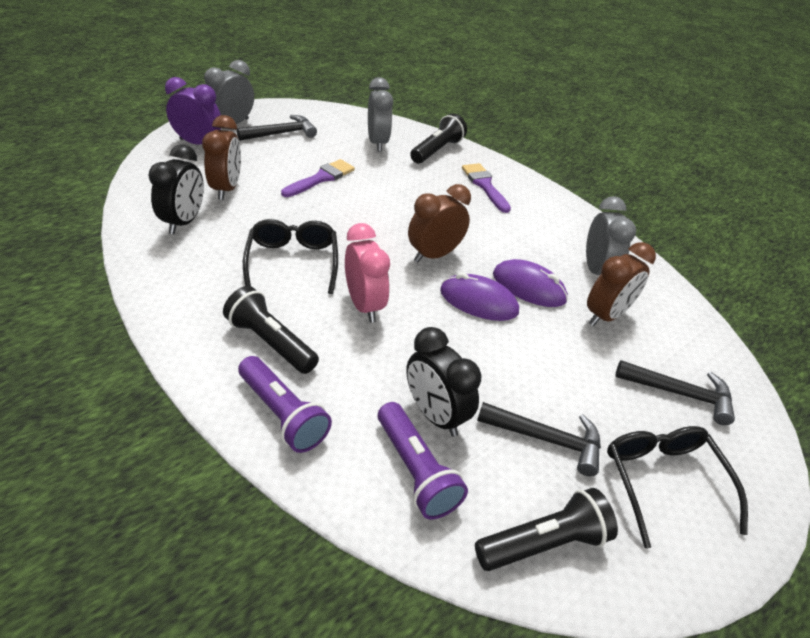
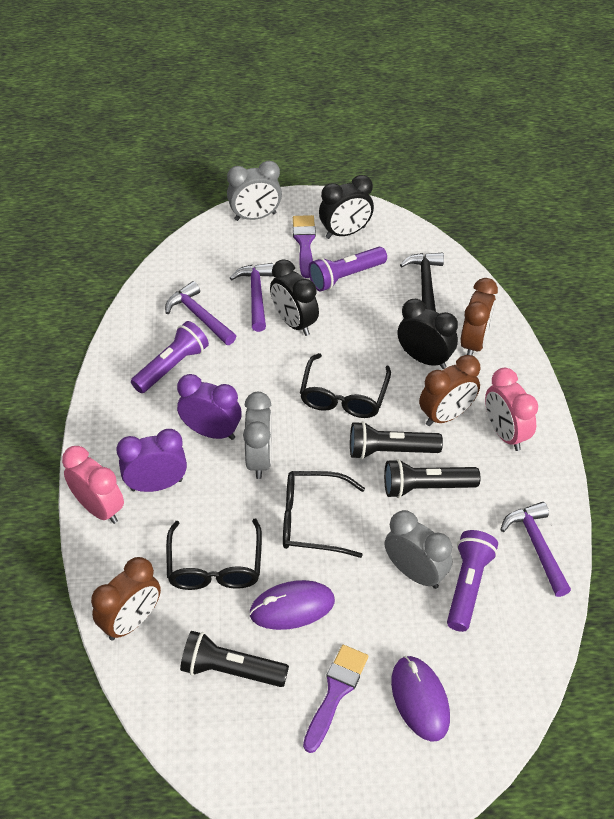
black clock: 2 -> 3
black glasses: 2 -> 3
black hammer: 3 -> 1
pink clock: 1 -> 2
purple clock: 1 -> 2
purple flashlight: 2 -> 3
purple hammer: 0 -> 3

